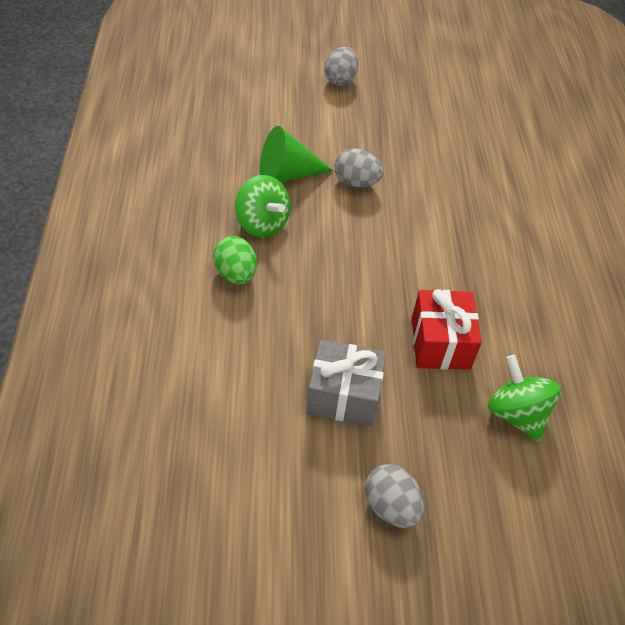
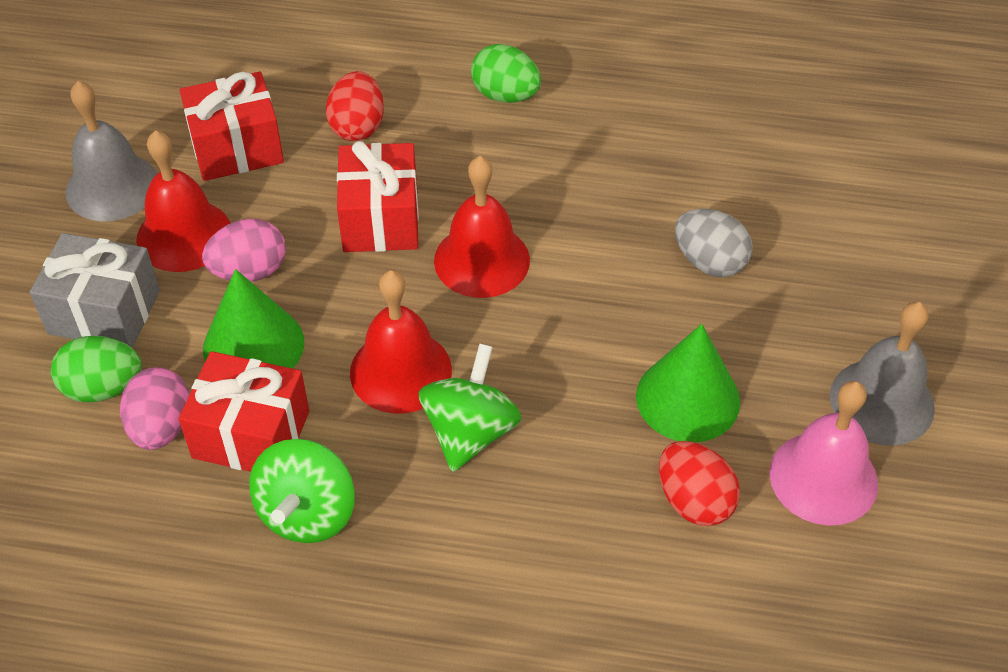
green cone: 1 -> 2
green egg: 1 -> 2
grey bell: 0 -> 2
grey egg: 3 -> 1
pink bell: 0 -> 1
pink egg: 0 -> 2
red bell: 0 -> 3
red egg: 0 -> 2
red gift: 1 -> 3

